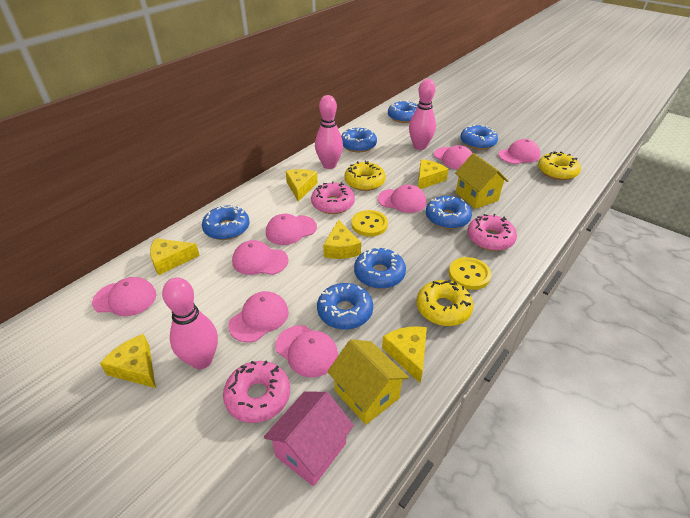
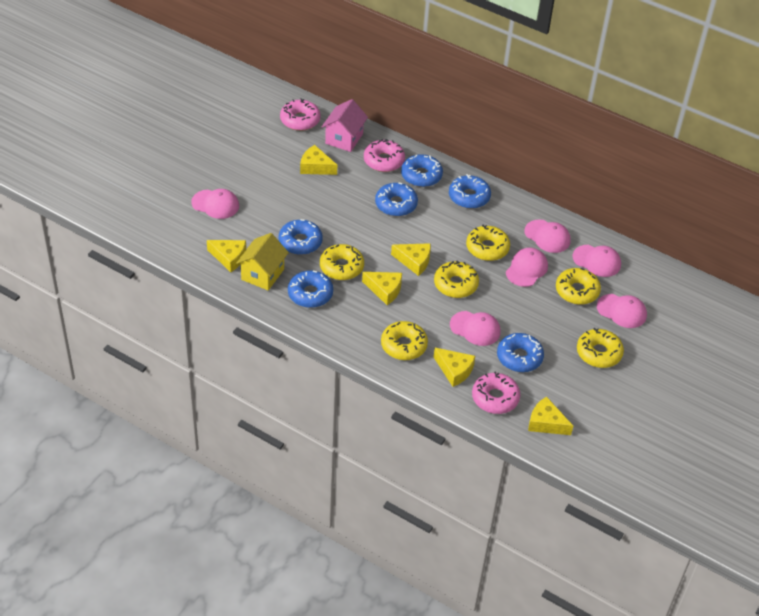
blue donut: 7 -> 6
pink bowling pin: 3 -> 0
pink cap: 8 -> 6
yellow button: 2 -> 0
yellow donut: 3 -> 6
yellow house: 2 -> 1

